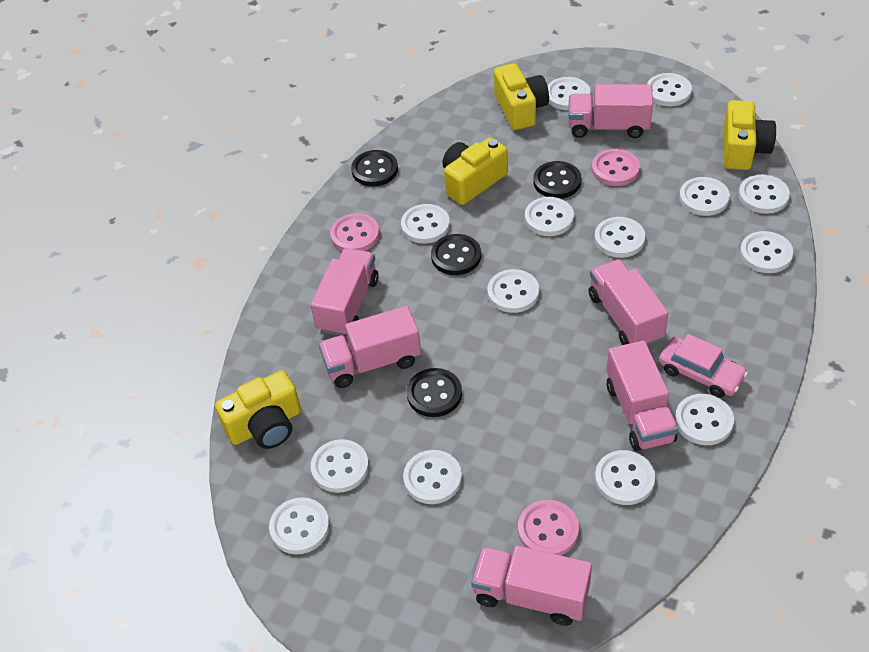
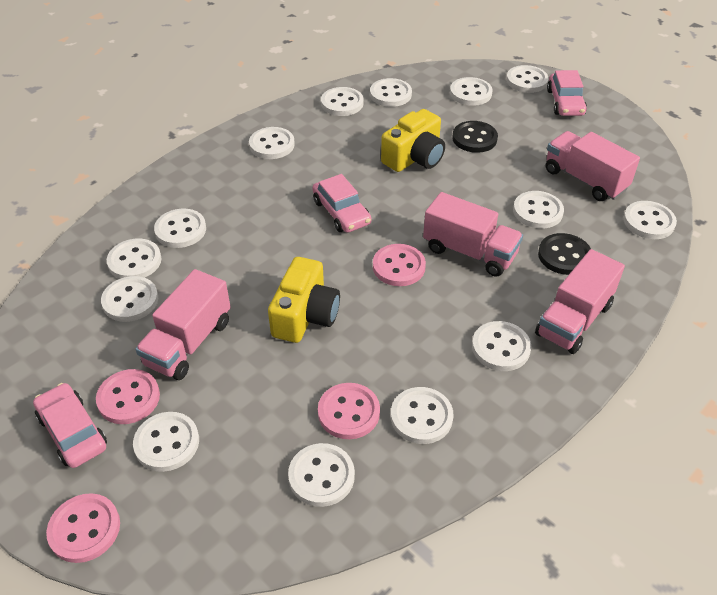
black button: 4 -> 2
pink button: 3 -> 4
pink car: 1 -> 3
pink truck: 6 -> 4
yellow camera: 4 -> 2

